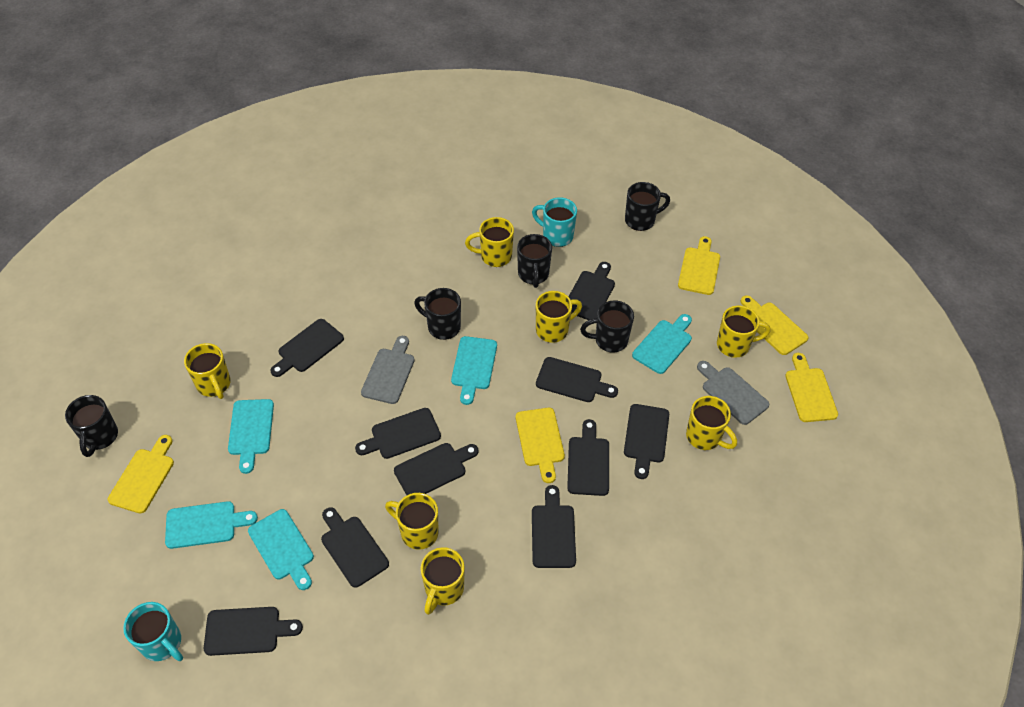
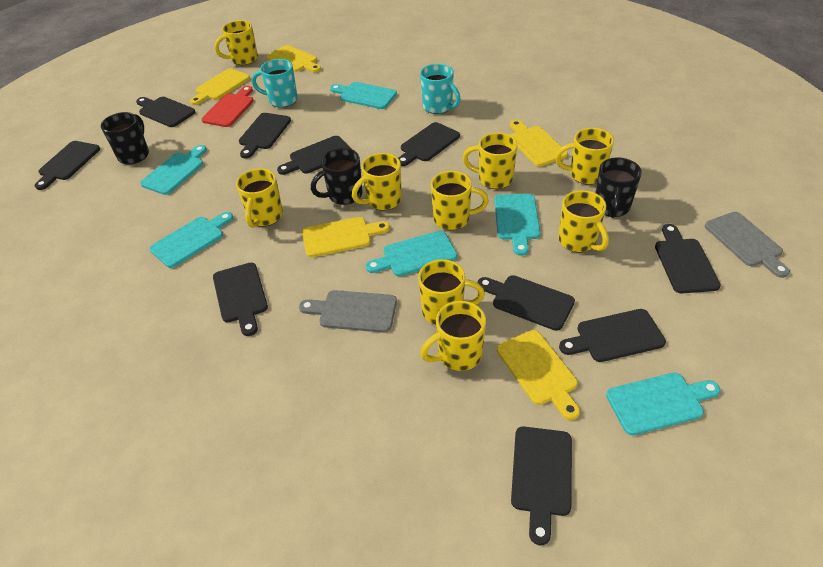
black mug: 5 -> 3
red cutting board: 0 -> 1
turquoise cutting board: 5 -> 6
yellow mug: 7 -> 9

